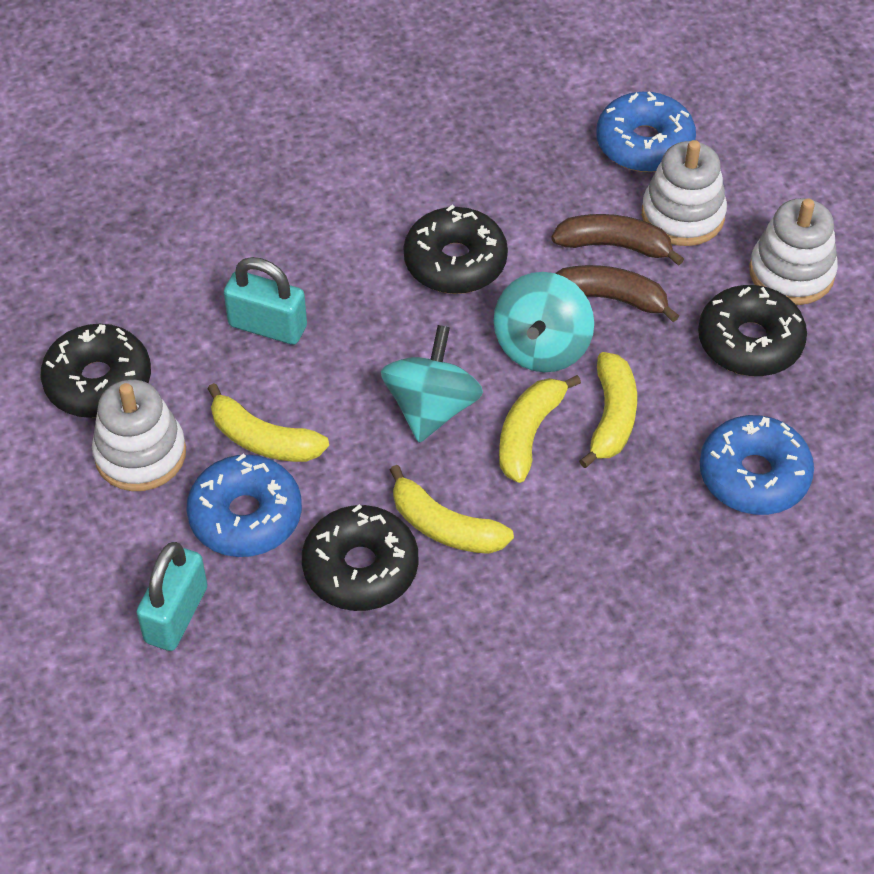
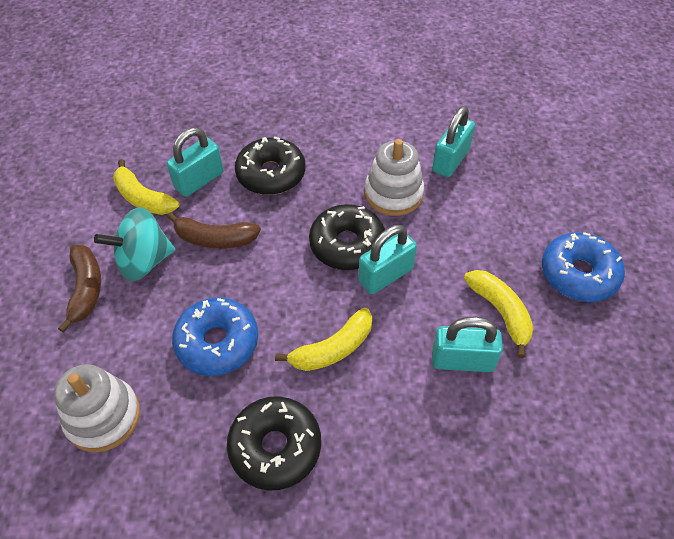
black donut: 4 -> 3
blue donut: 3 -> 2
turquoise padlock: 2 -> 4
turquoise spinning top: 2 -> 1
white stacking toy: 3 -> 2
yellow banana: 4 -> 3

